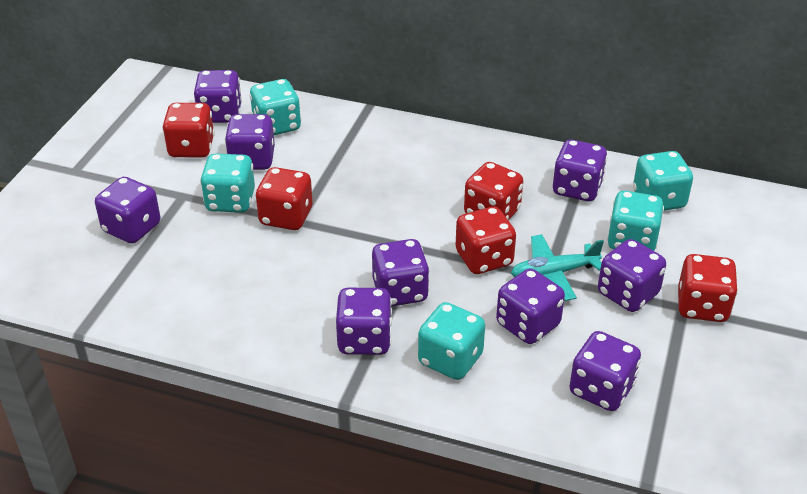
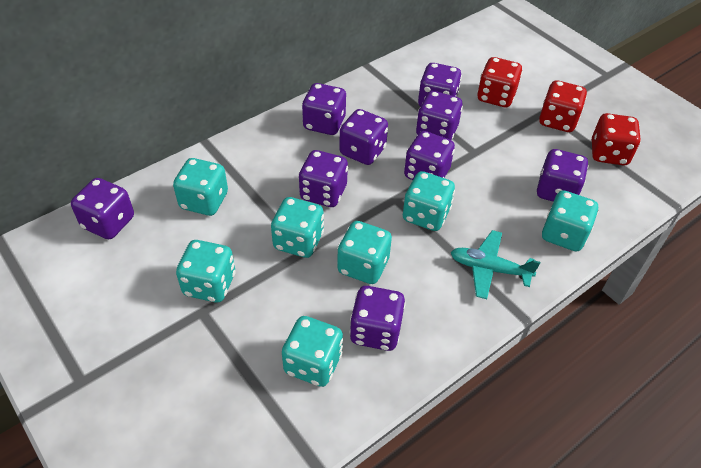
red dice: 5 -> 3
turquoise dice: 5 -> 7

